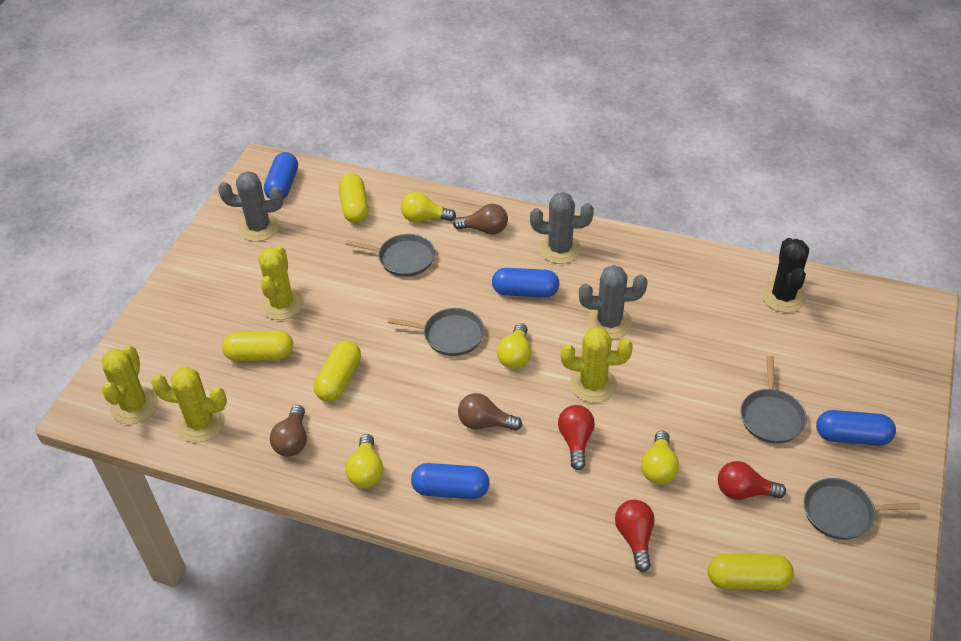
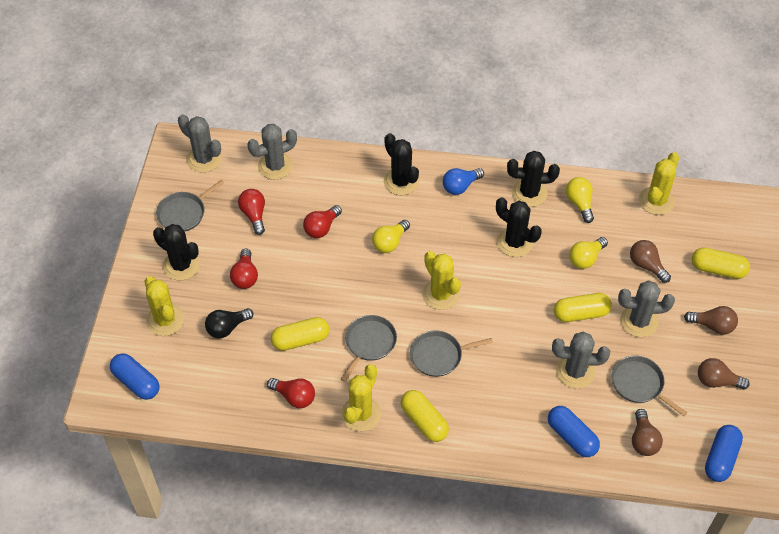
black cactus: 1 -> 4
black light bulb: 0 -> 1
blue capsule: 4 -> 3
blue light bulb: 0 -> 1
brown light bulb: 3 -> 4
grey cactus: 3 -> 4
red light bulb: 3 -> 4
yellow light bulb: 4 -> 3

